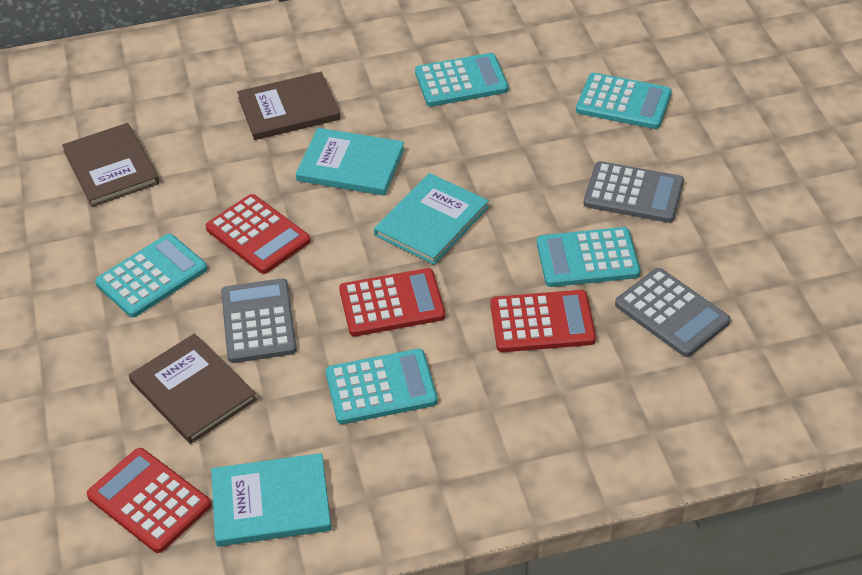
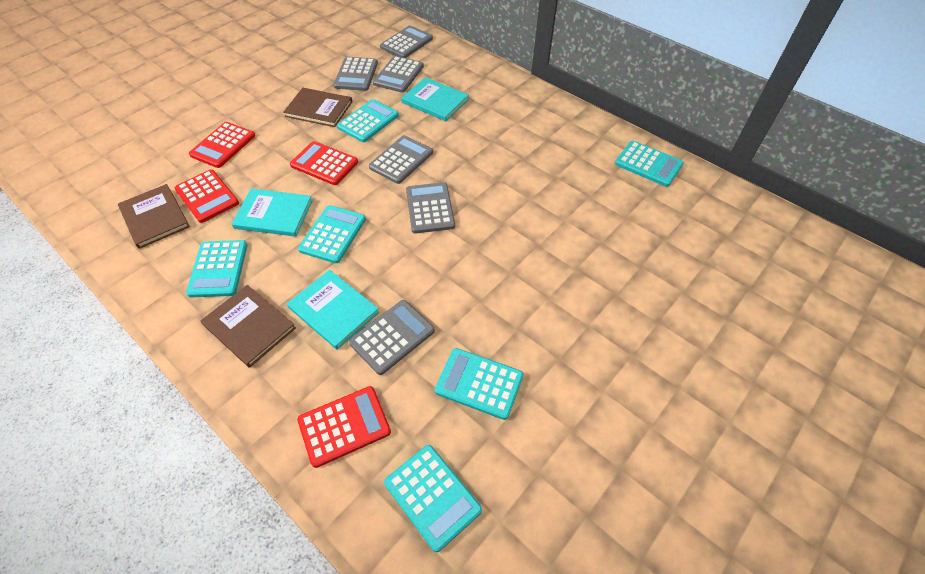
grey calculator: 3 -> 6
turquoise calculator: 5 -> 6

